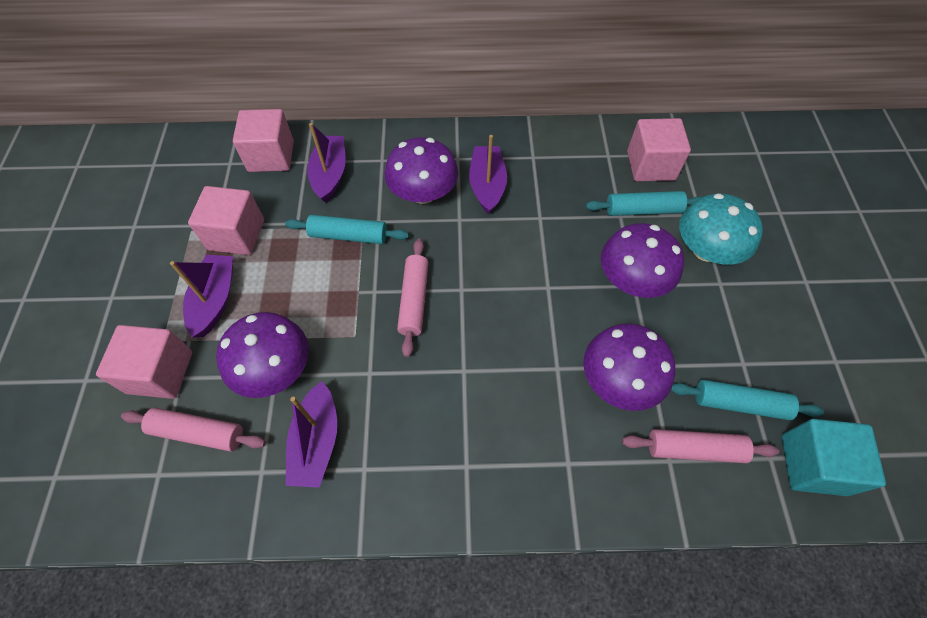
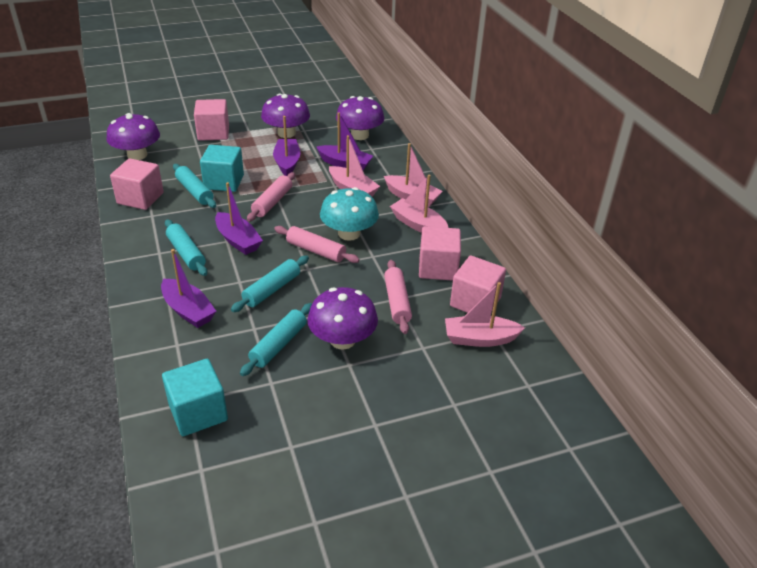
pink boat: 0 -> 4
turquoise cube: 1 -> 2
turquoise rolling pin: 3 -> 4

